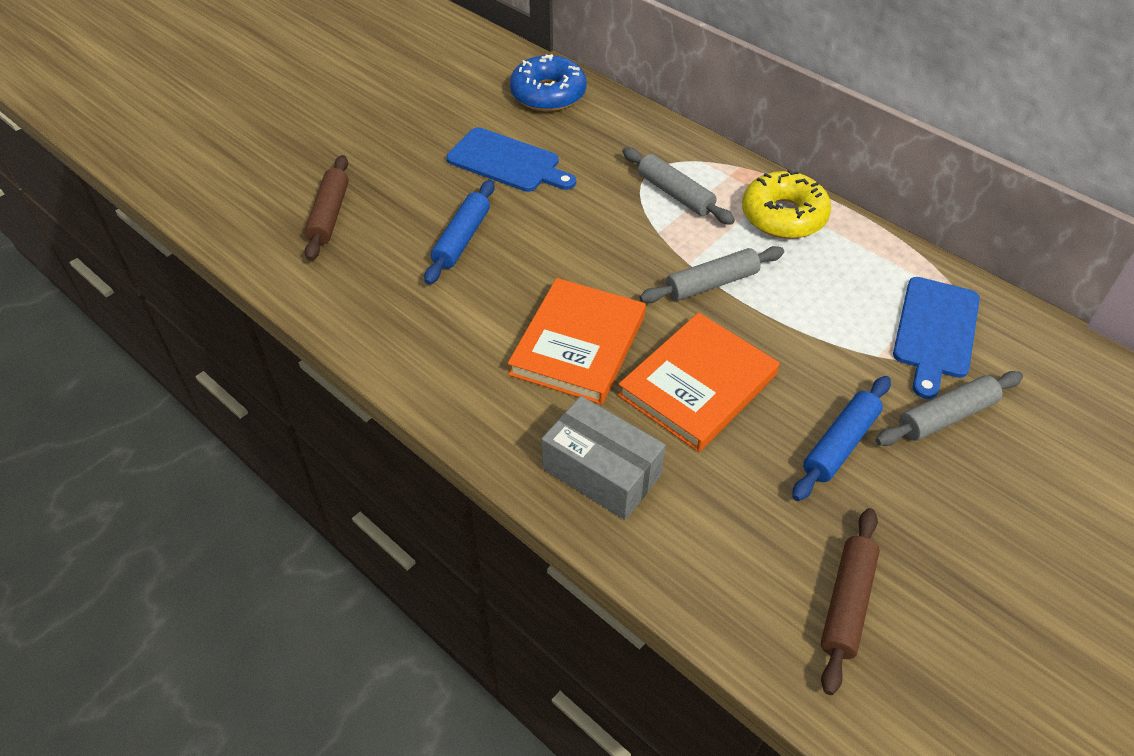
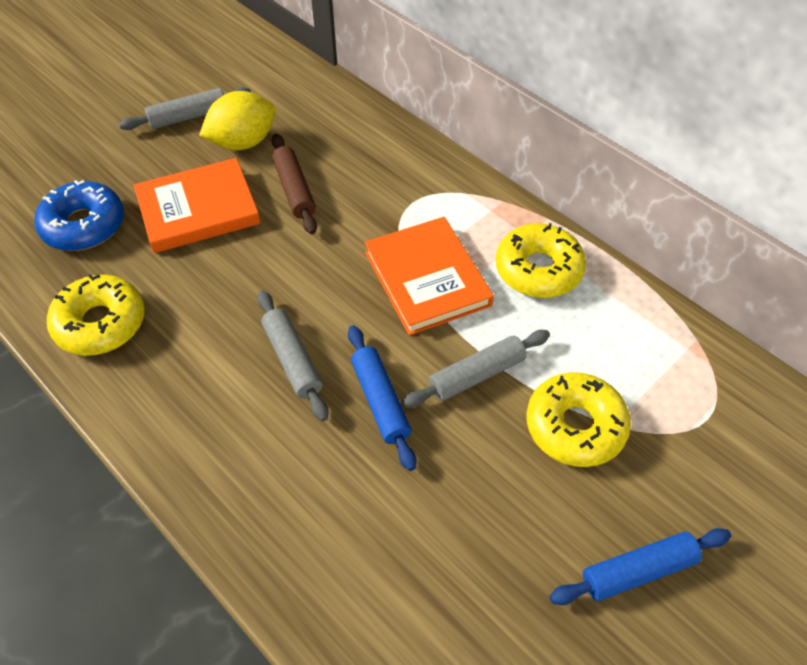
blue cutting board: 2 -> 0
brown rolling pin: 2 -> 1
grey box: 1 -> 0
yellow donut: 1 -> 3
yellow lemon: 0 -> 1

